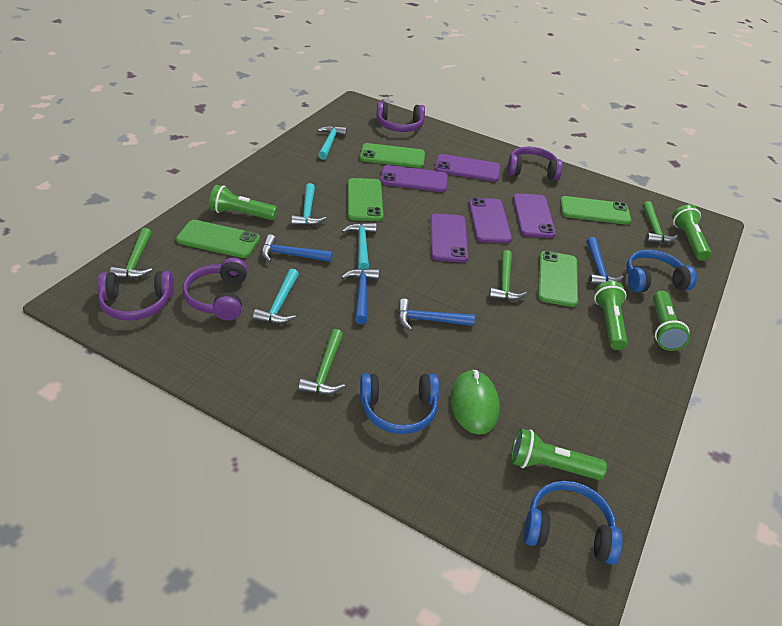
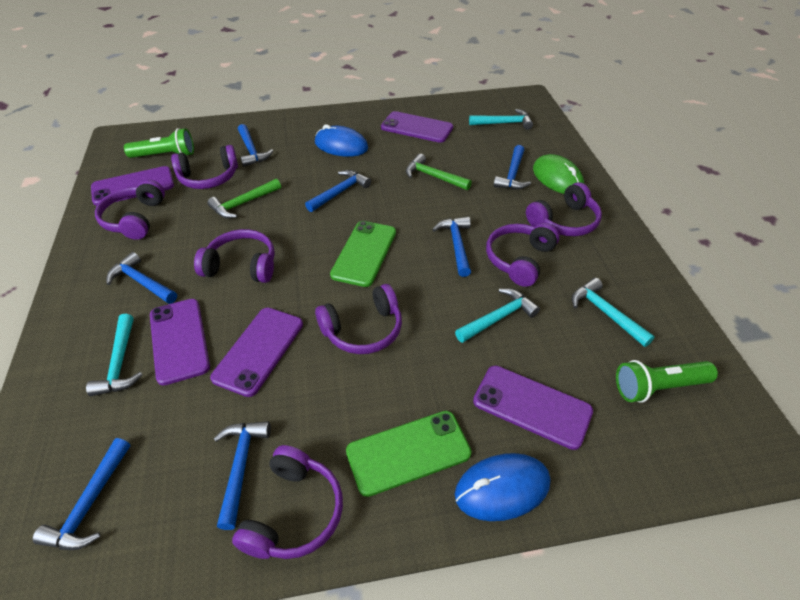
blue hammer: 4 -> 7
blue headphones: 3 -> 0
blue mouse: 0 -> 2
green flashlight: 5 -> 2
green hammer: 4 -> 2
green phone: 5 -> 2
purple headphones: 4 -> 7

